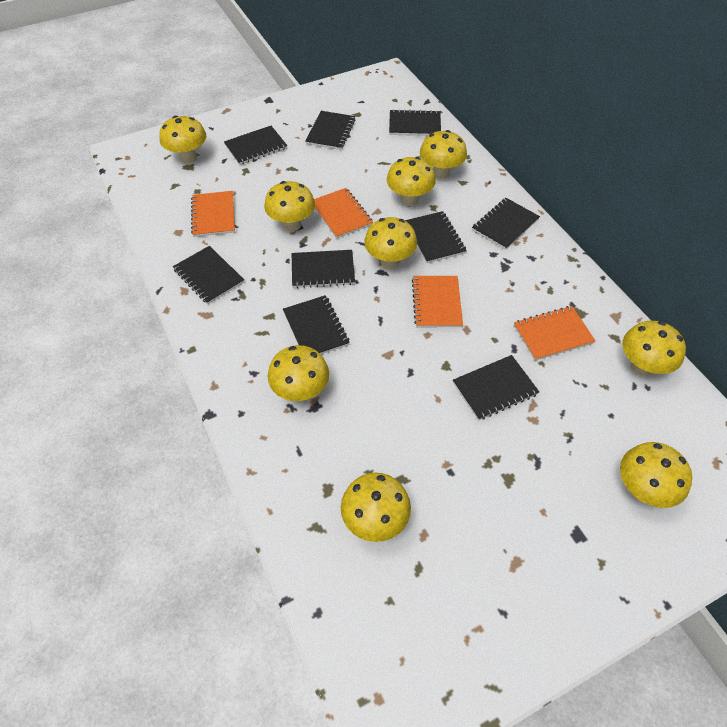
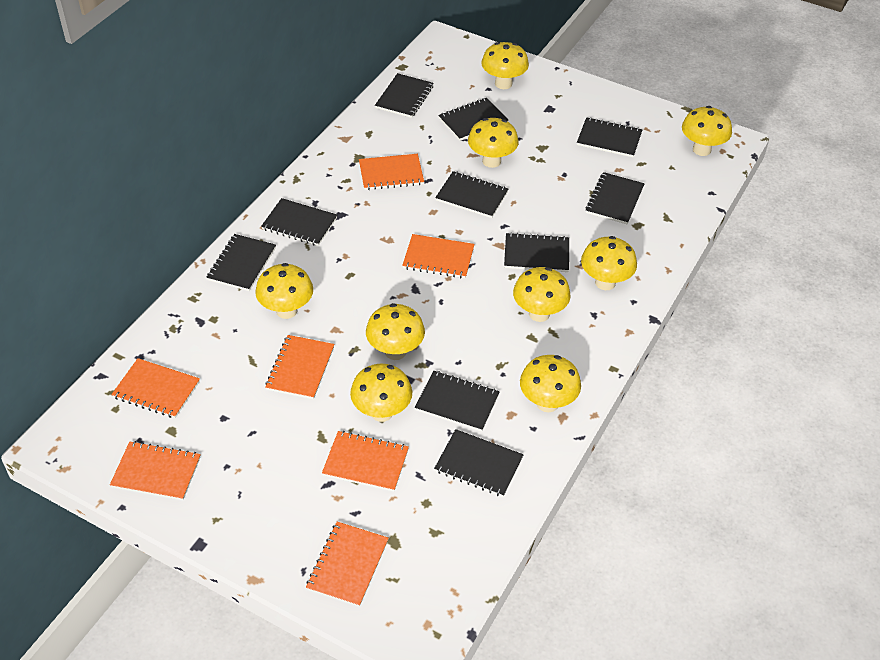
black notebook: 9 -> 10
orange notebook: 4 -> 7

